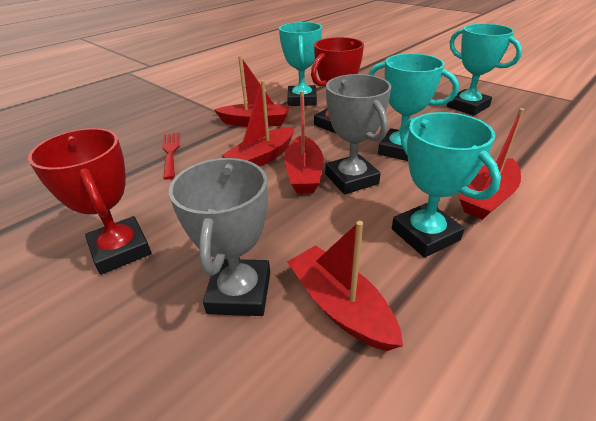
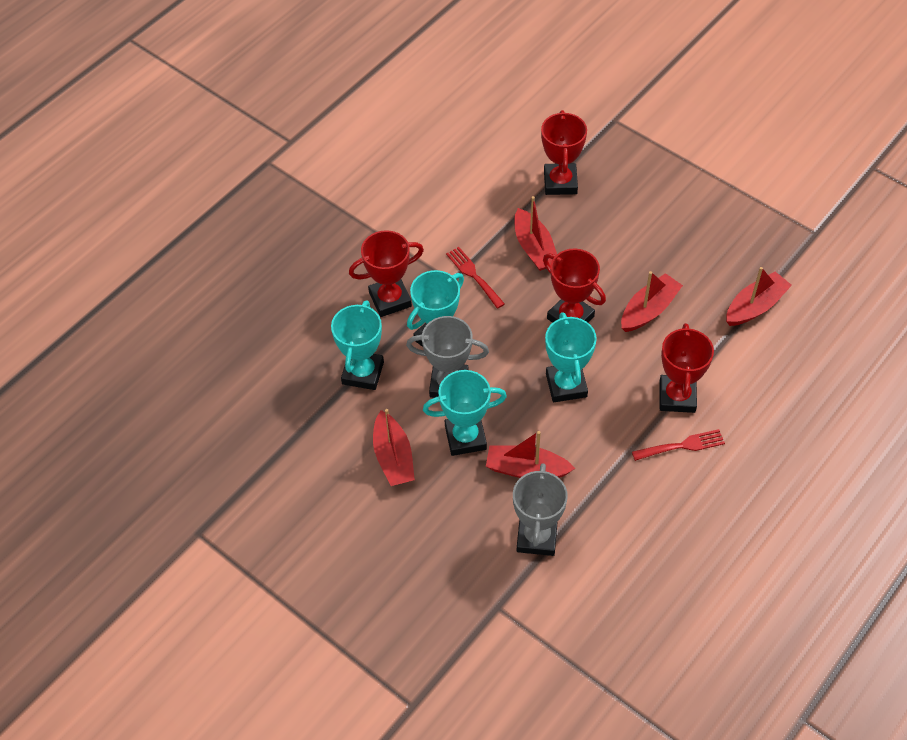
red fork: 1 -> 2
red trophy: 2 -> 4

